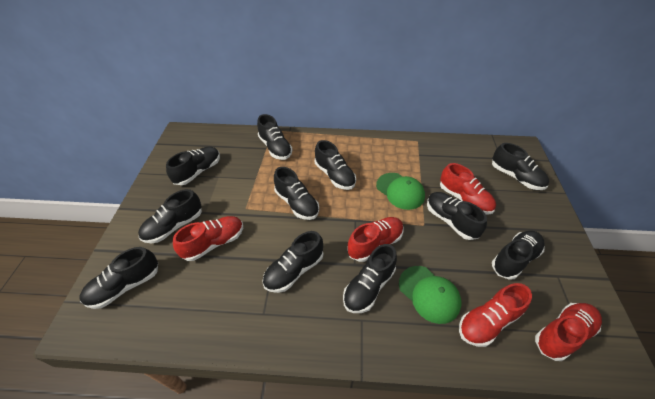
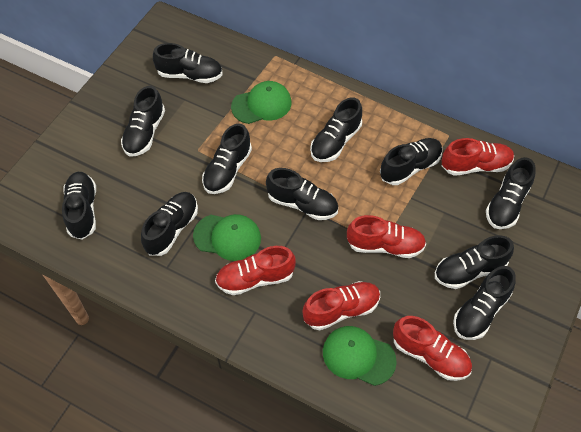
green cap: 2 -> 3

